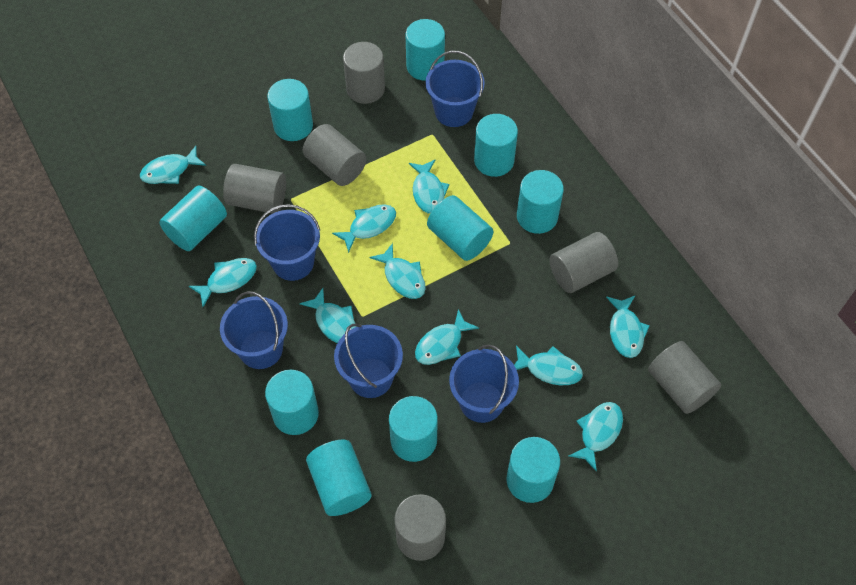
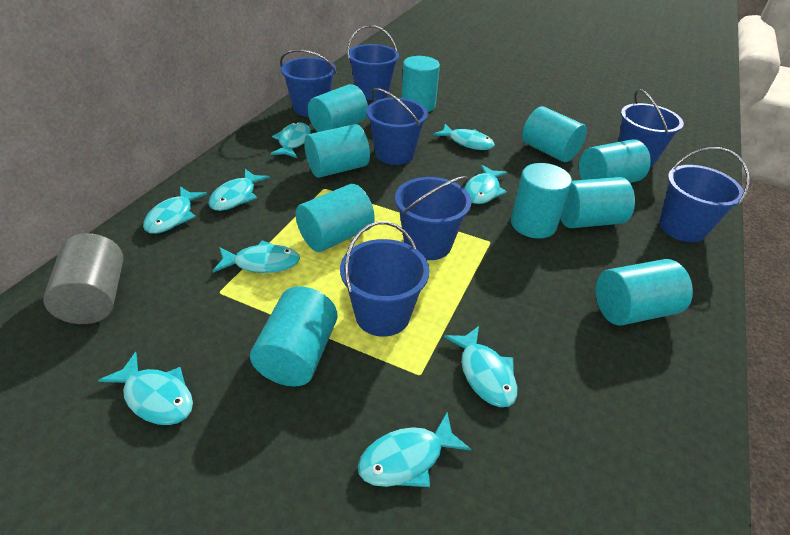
blue bucket: 5 -> 7
grey cylinder: 6 -> 1
turquoise fish: 10 -> 9

